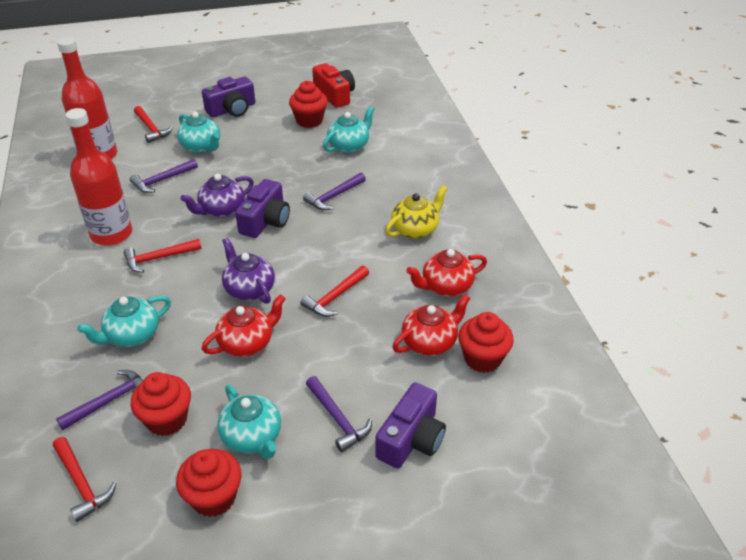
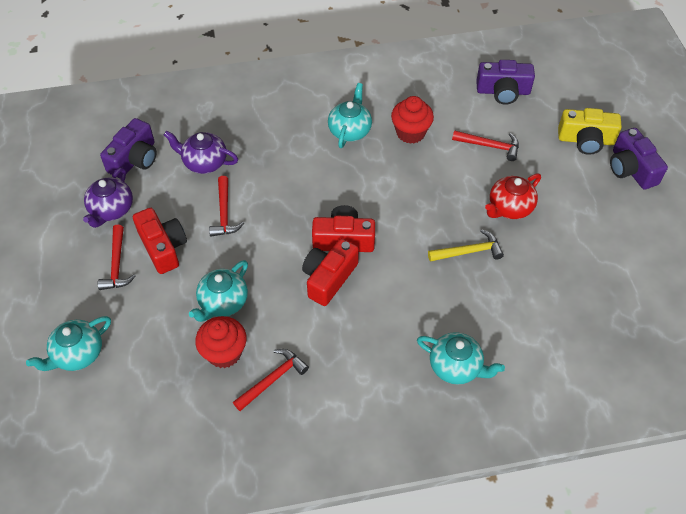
purple hammer: 4 -> 0
red bottle: 2 -> 0
red camera: 1 -> 3
red cupcake: 4 -> 2
red teapot: 3 -> 1
yellow camera: 0 -> 1
yellow hammer: 0 -> 1
yellow teapot: 1 -> 0

